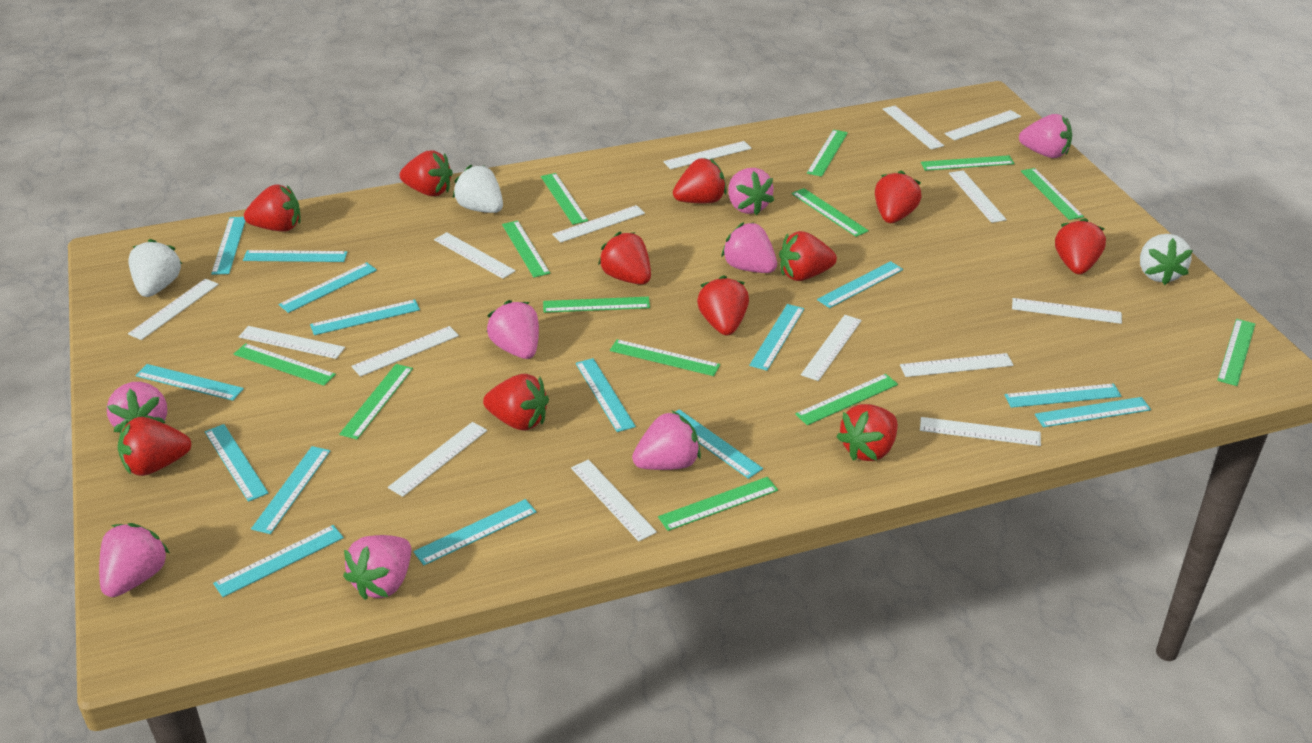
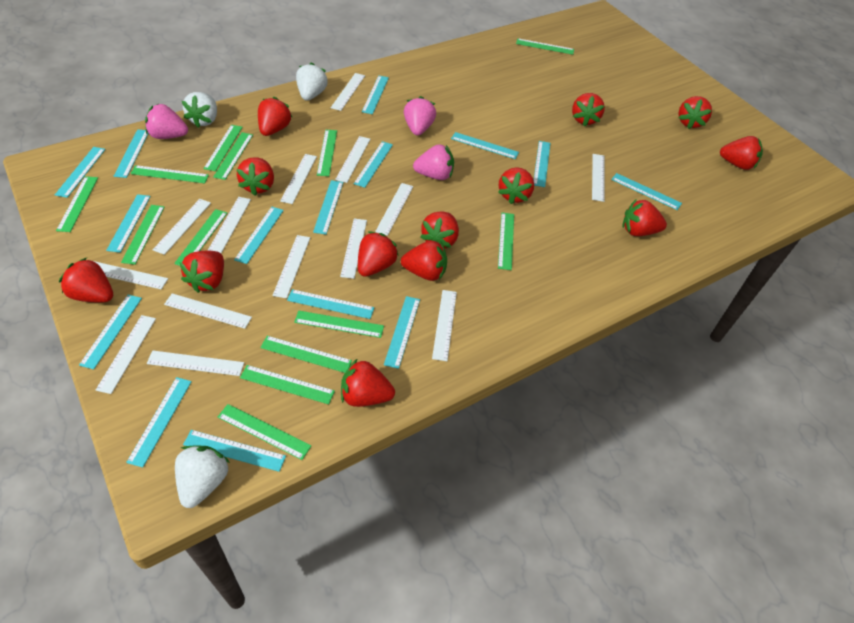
pink strawberry: 8 -> 3
red strawberry: 11 -> 13
white ruler: 15 -> 14

